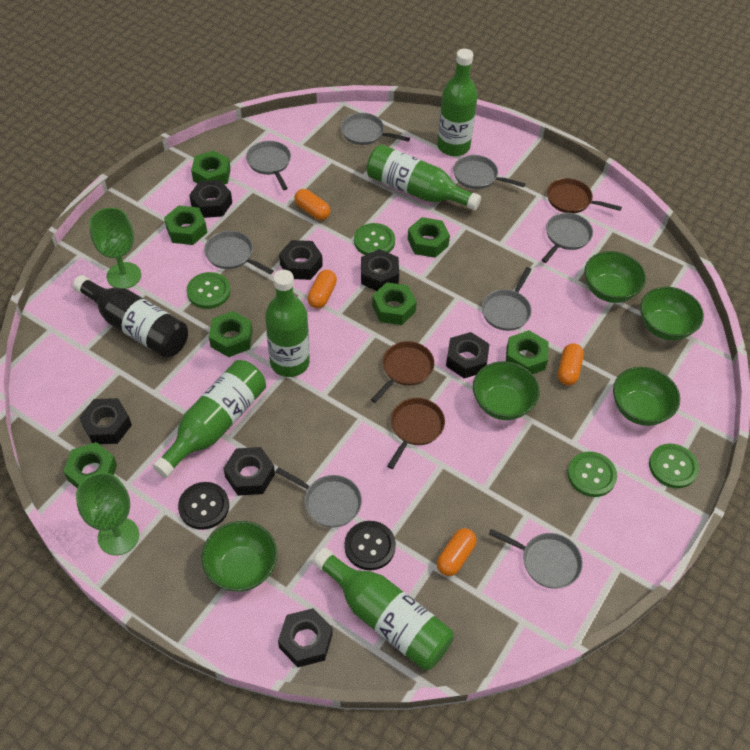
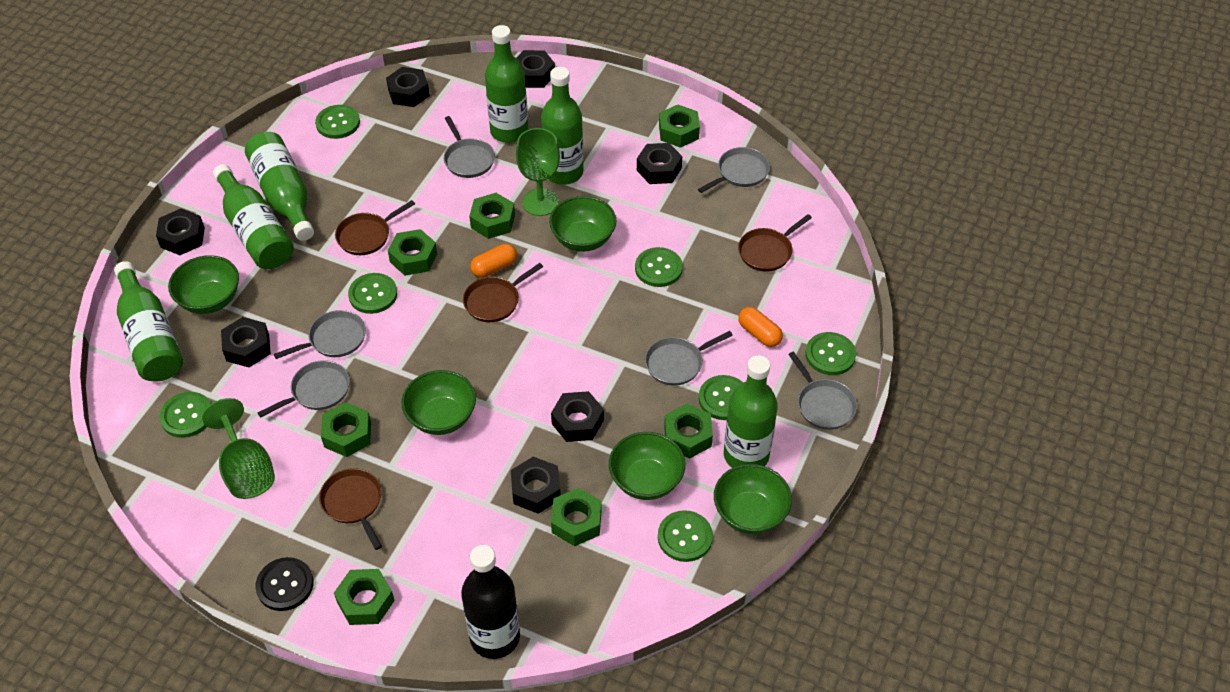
black button: 2 -> 1
brown pan: 3 -> 4
green bottle: 5 -> 6
green button: 4 -> 7
grey pan: 8 -> 6
orange capsule: 4 -> 2

